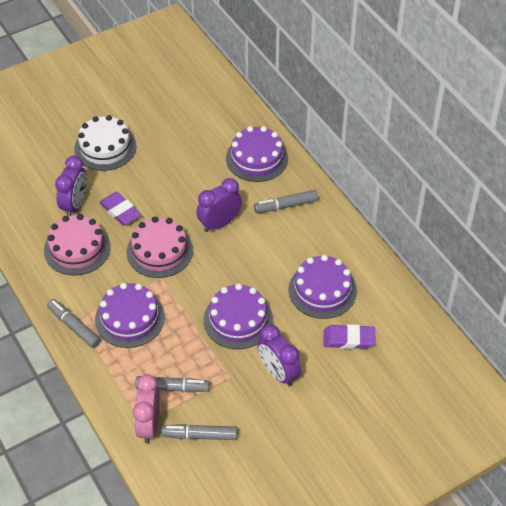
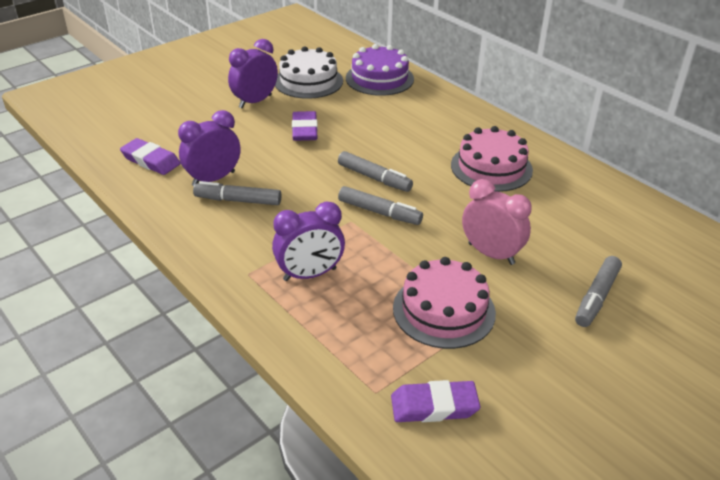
purple cake: 4 -> 1
purple eraser: 2 -> 3

